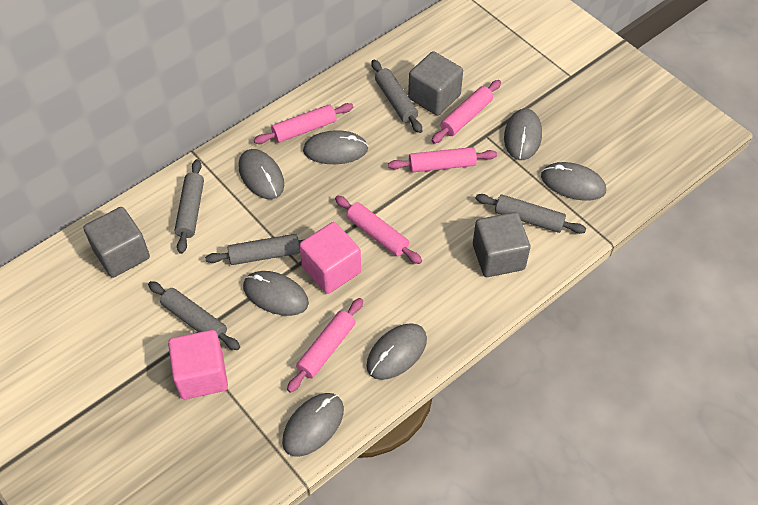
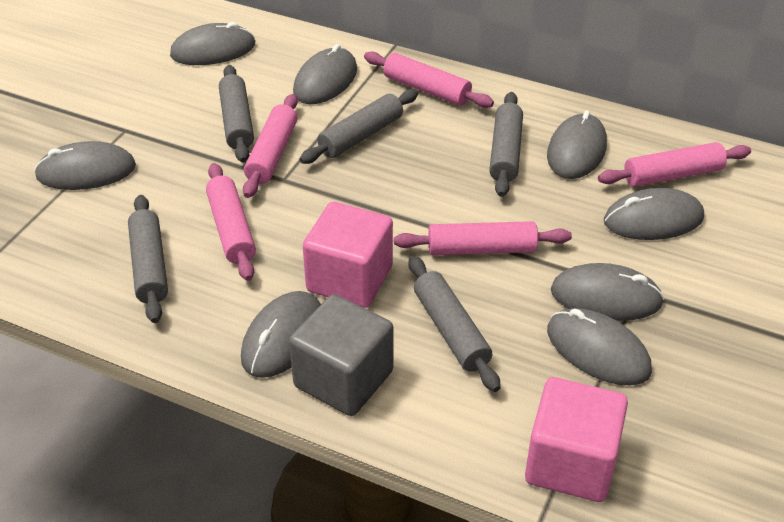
grey cube: 3 -> 1
grey mouse: 7 -> 8

